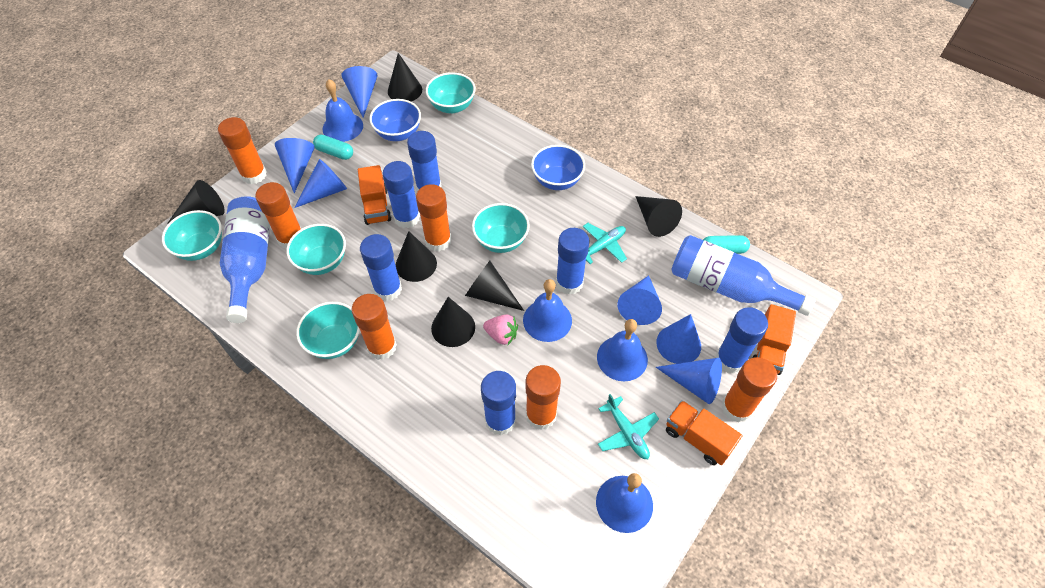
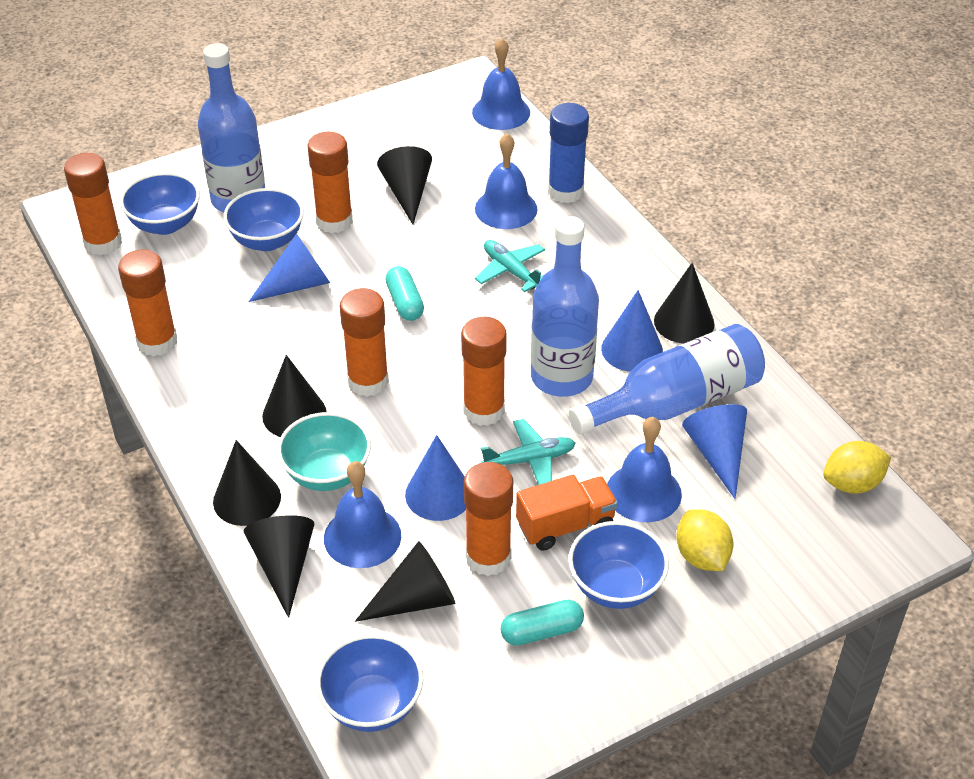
blue bottle: 2 -> 3
blue bowl: 2 -> 4
blue cone: 6 -> 4
blue glue stick: 6 -> 1
orange truck: 3 -> 1
pink strawberry: 1 -> 0
turquoise bowl: 5 -> 1
yellow lemon: 0 -> 2

